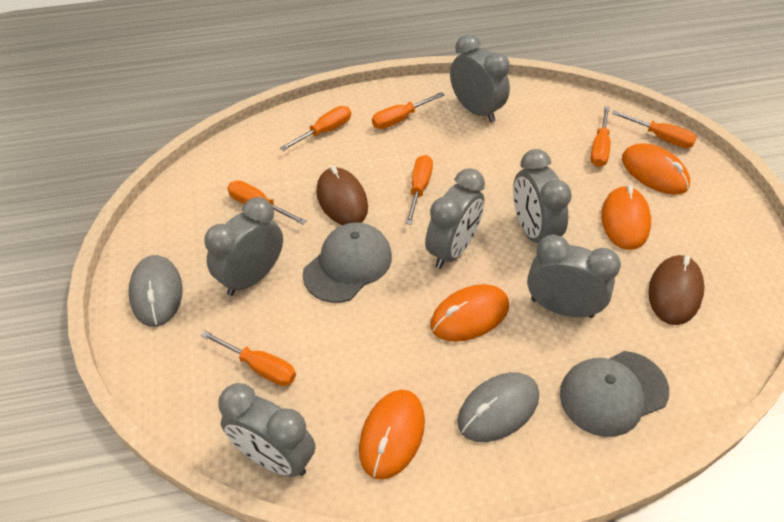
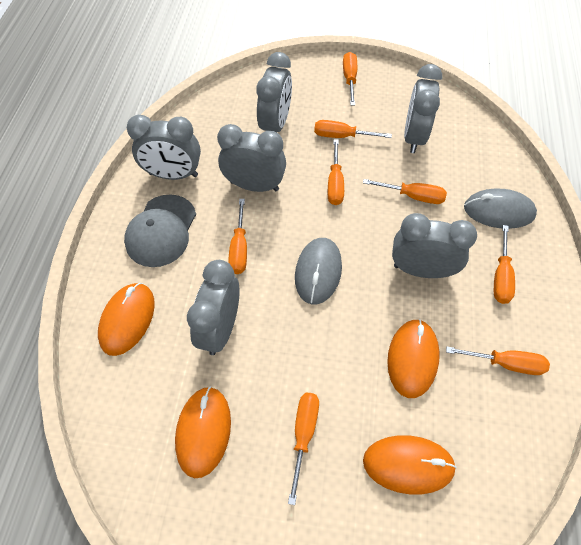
brown mouse: 2 -> 0
grey cap: 2 -> 1
orange screwdriver: 7 -> 8

